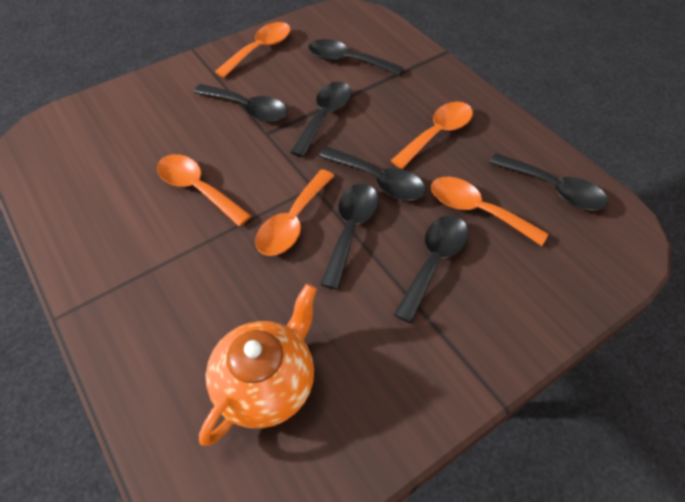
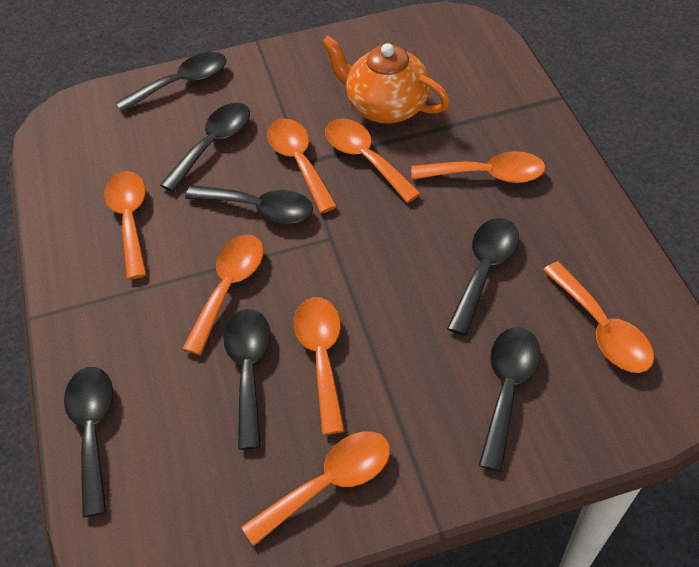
orange spoon: 5 -> 8

